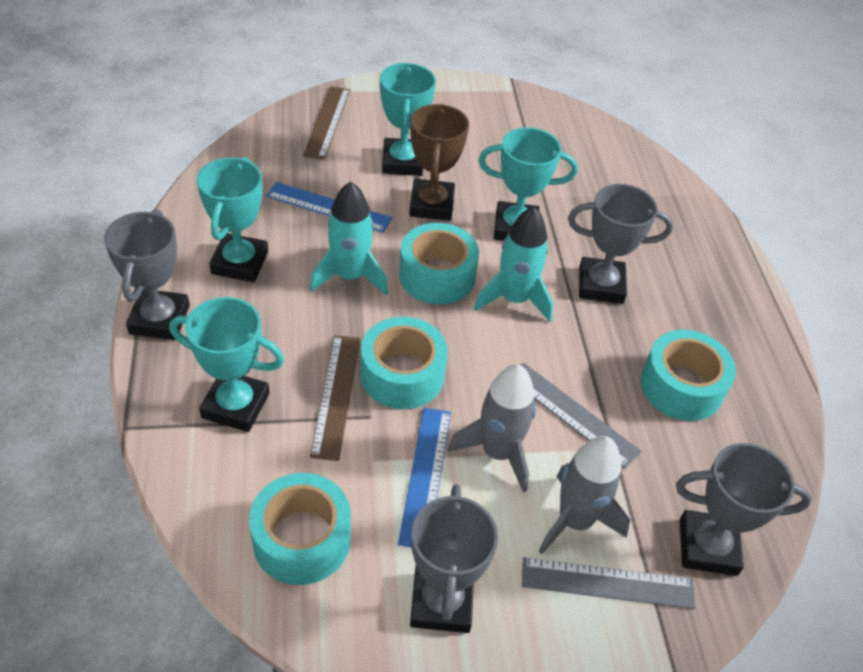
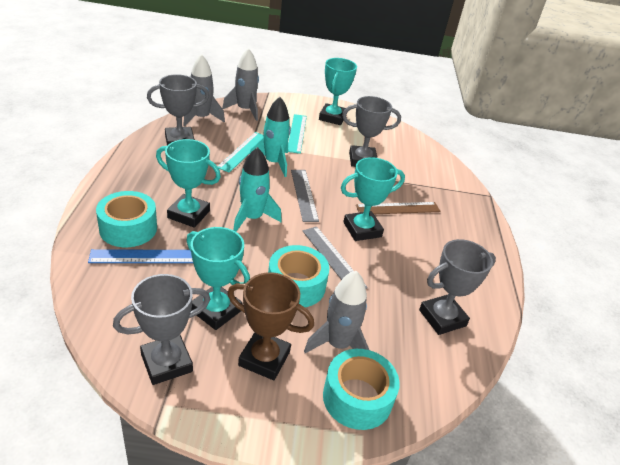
blue ruler: 2 -> 1
brown ruler: 2 -> 1
grey rocket: 2 -> 3
turquoise ruler: 0 -> 2
turquoise tape: 4 -> 3

